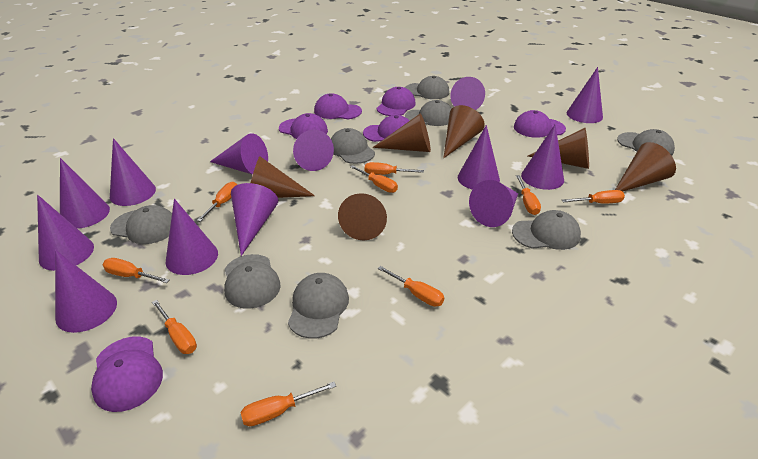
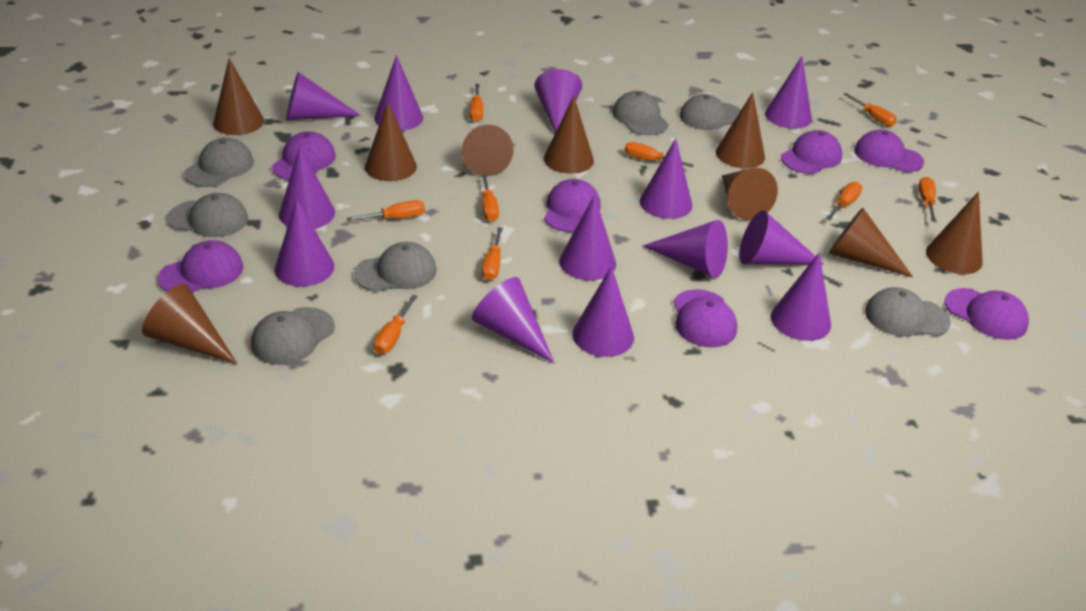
brown cone: 6 -> 9
grey cap: 8 -> 7
purple cap: 6 -> 7

